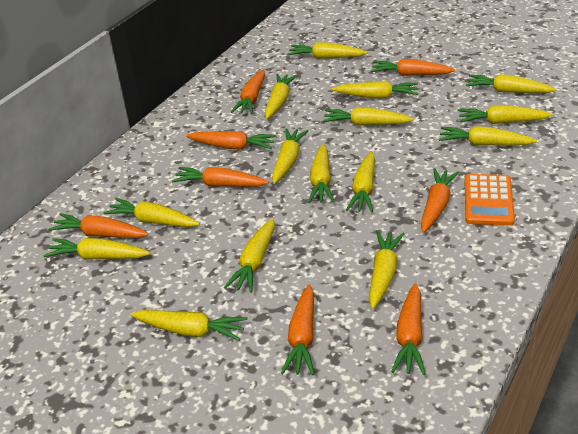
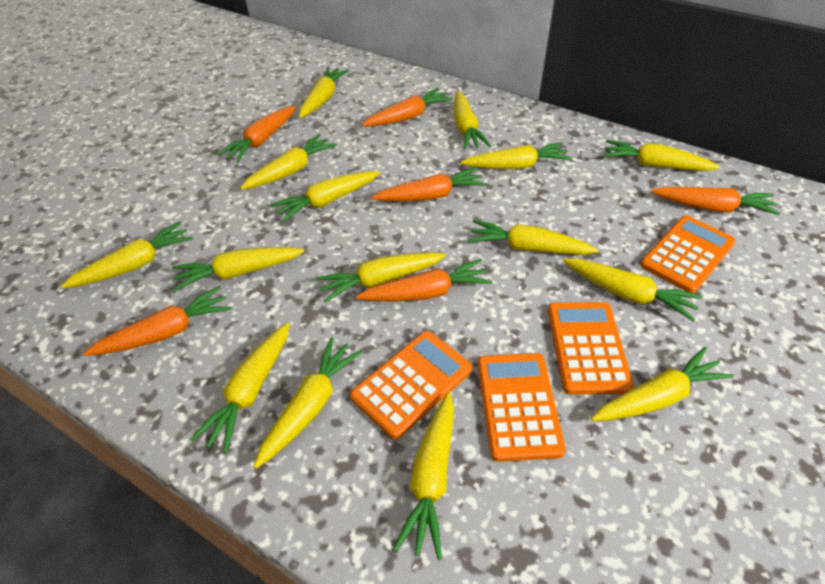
orange calculator: 1 -> 4
orange carrot: 8 -> 6

